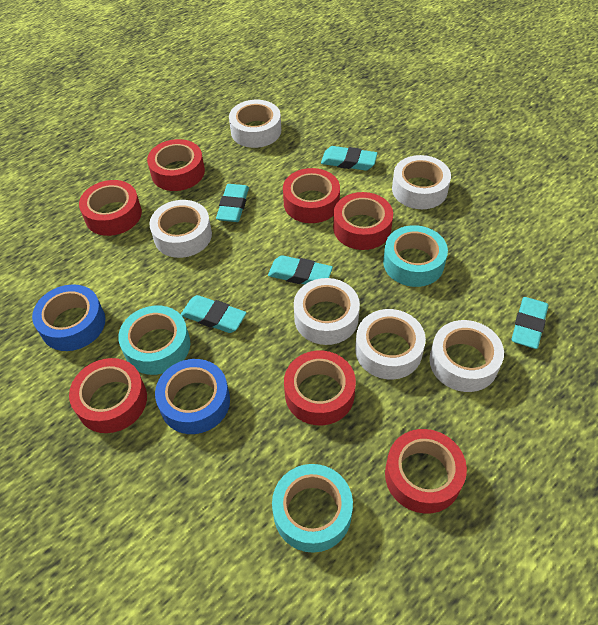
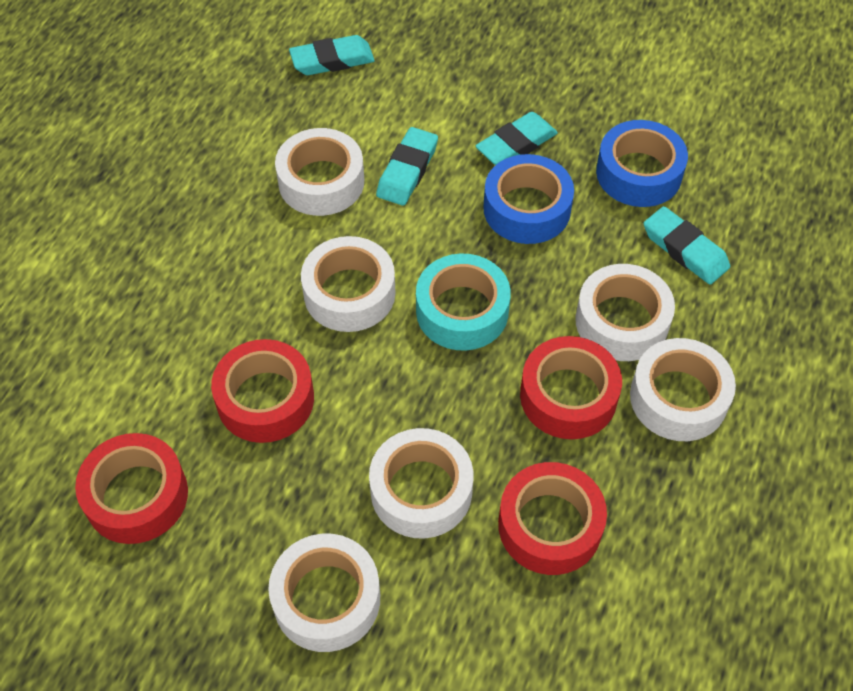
red tape: 7 -> 4
turquoise eraser: 5 -> 4
turquoise tape: 3 -> 1

